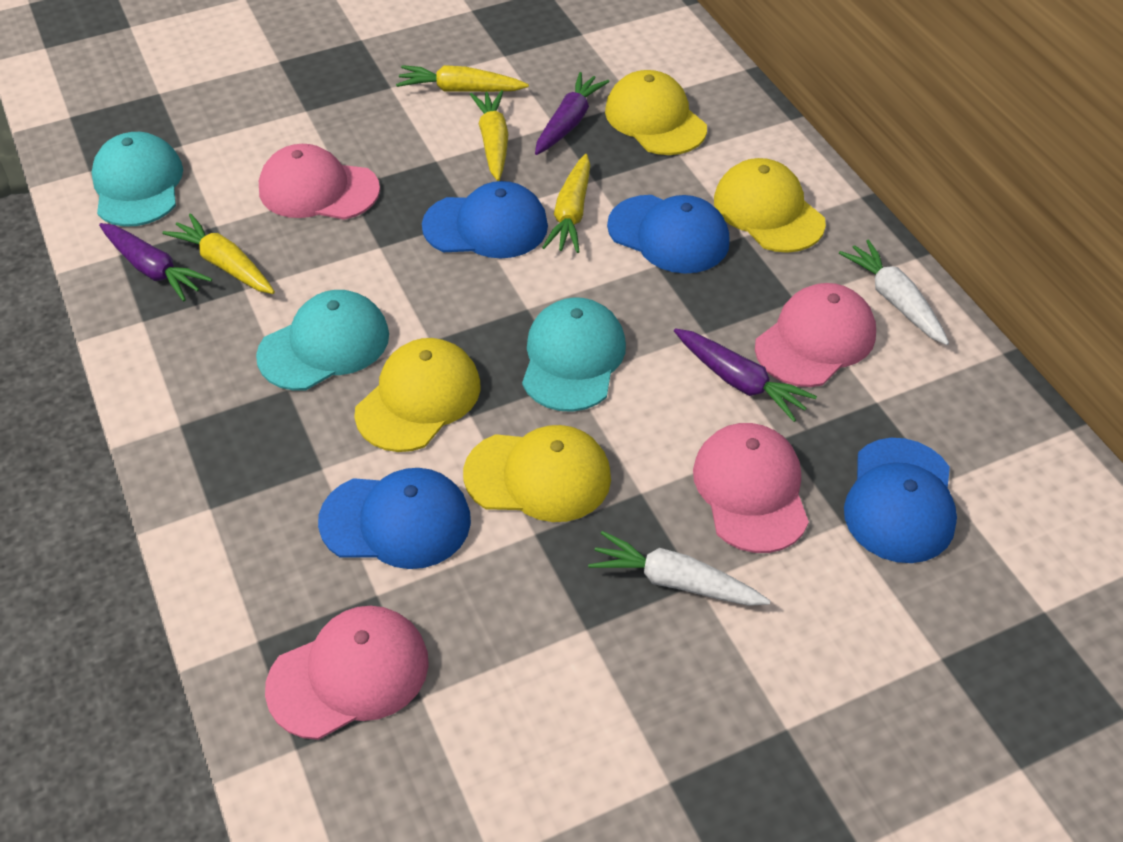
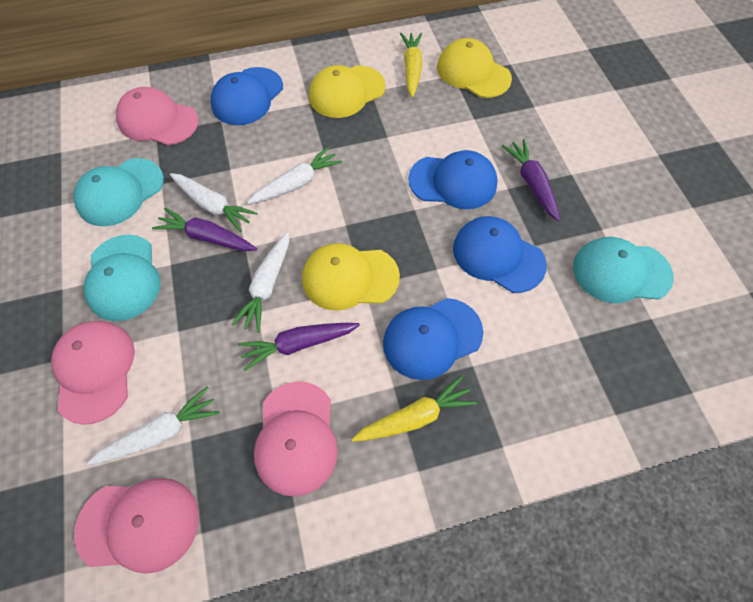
white carrot: 2 -> 4
yellow cap: 4 -> 3
yellow carrot: 4 -> 2

